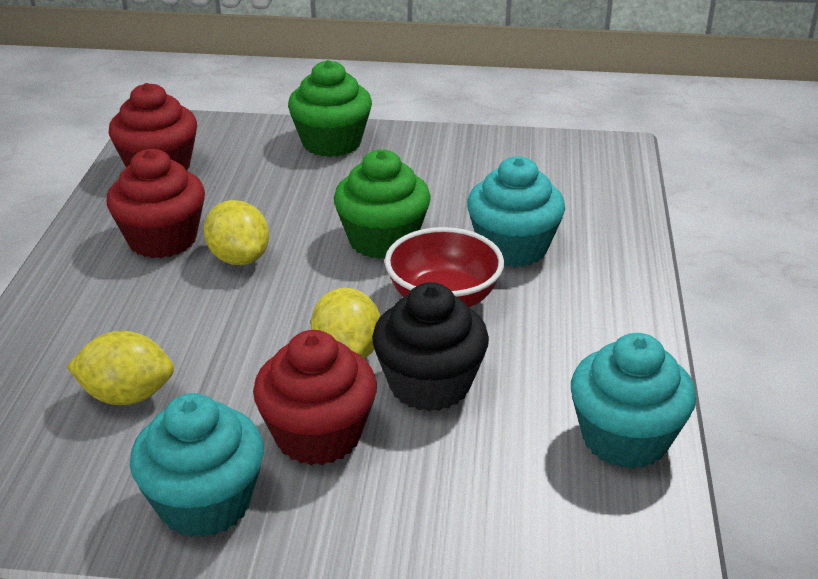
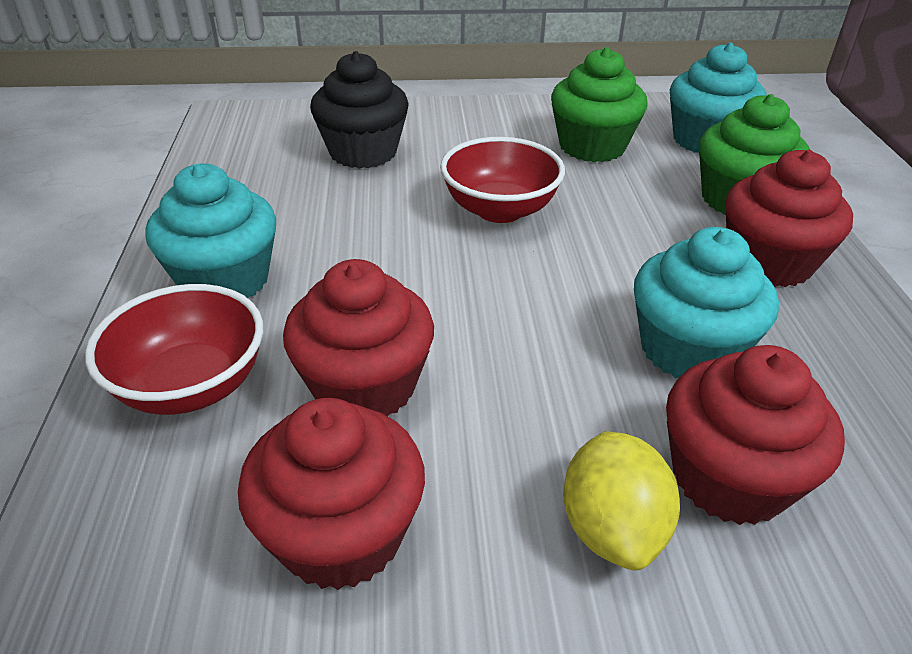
red bowl: 1 -> 2
red cupcake: 3 -> 4
yellow lemon: 3 -> 1

